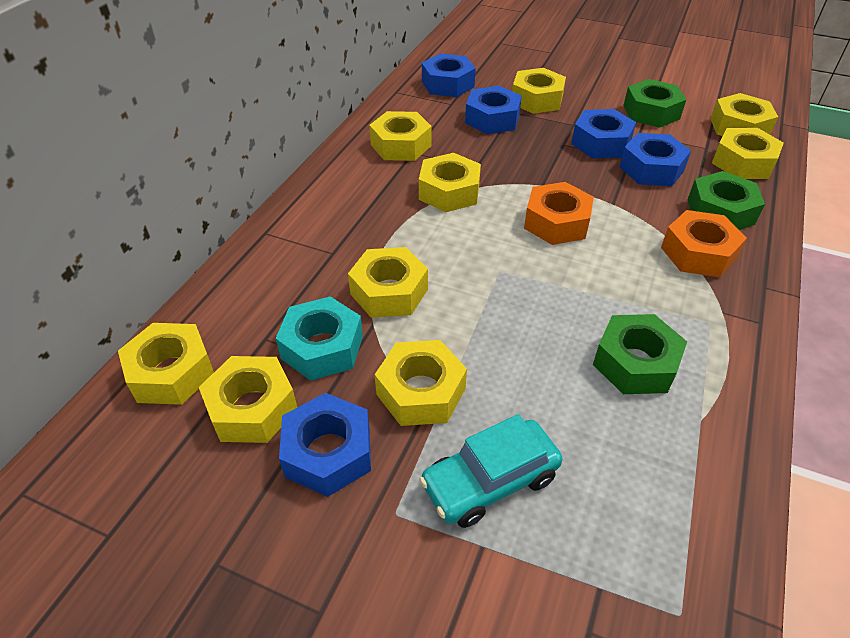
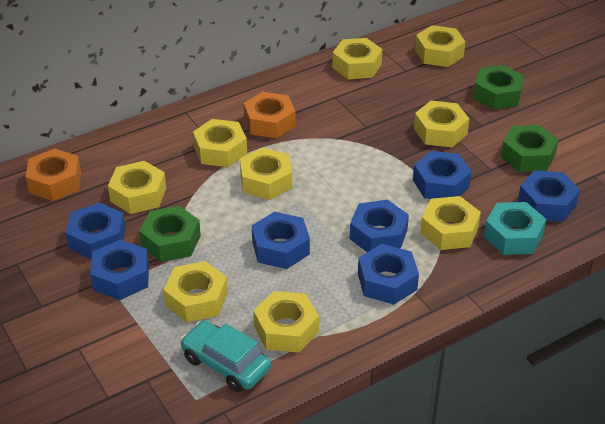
blue nut: 5 -> 7

